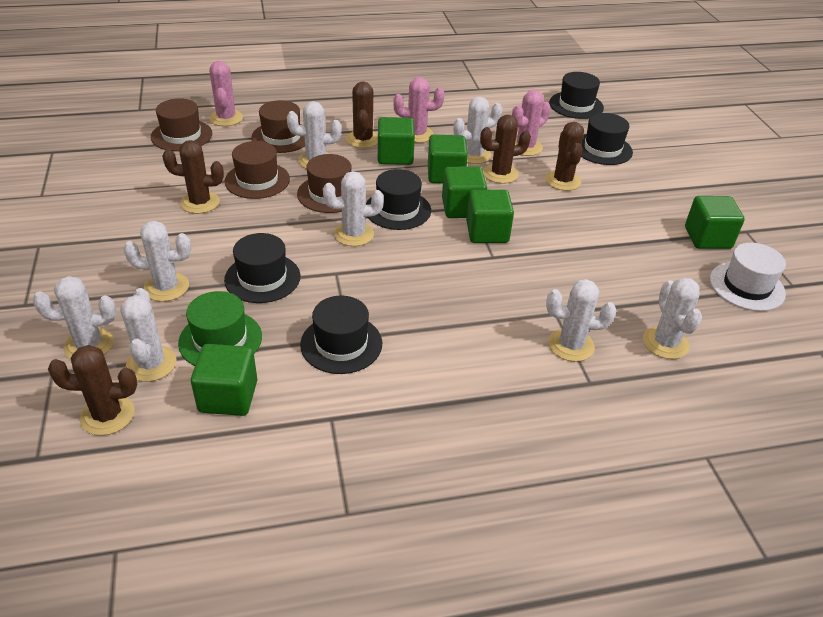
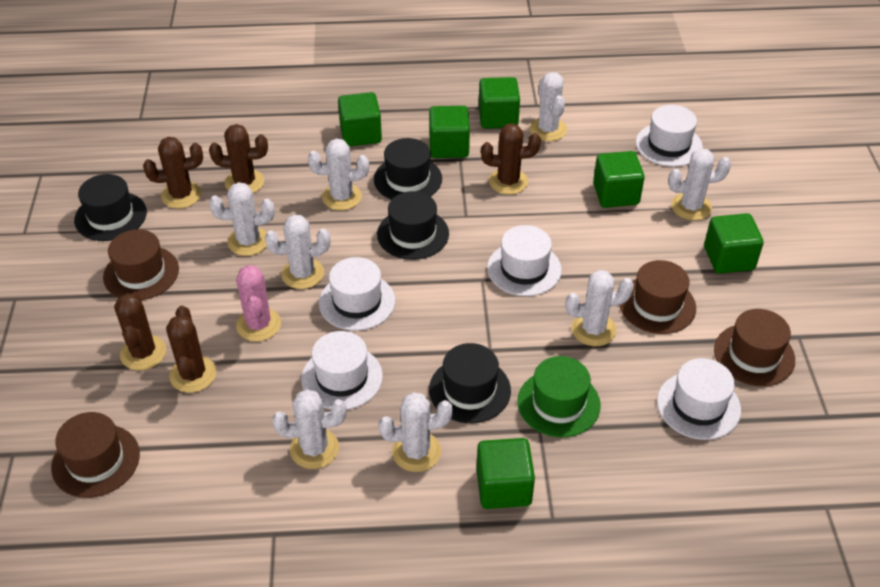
black hat: 5 -> 4
pink cactus: 3 -> 1
white hat: 1 -> 5

